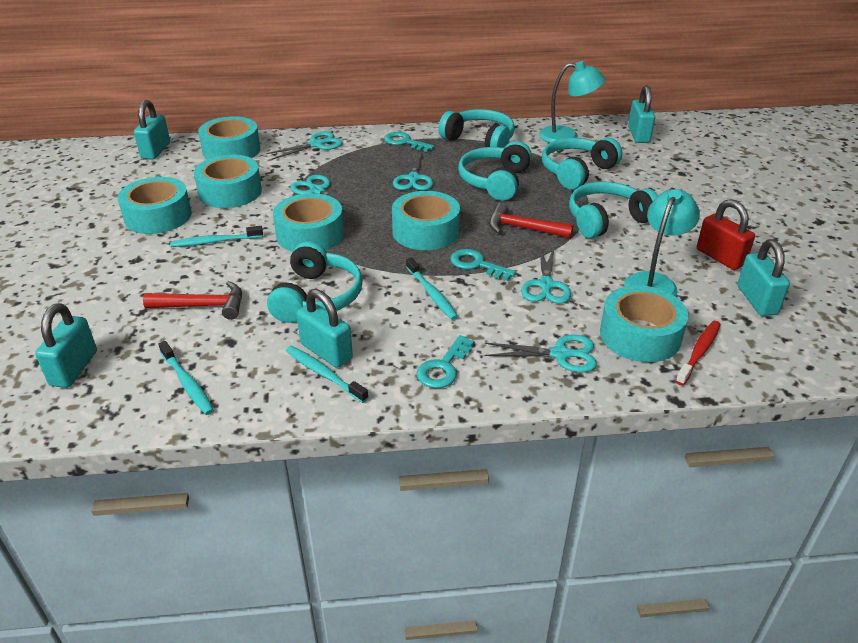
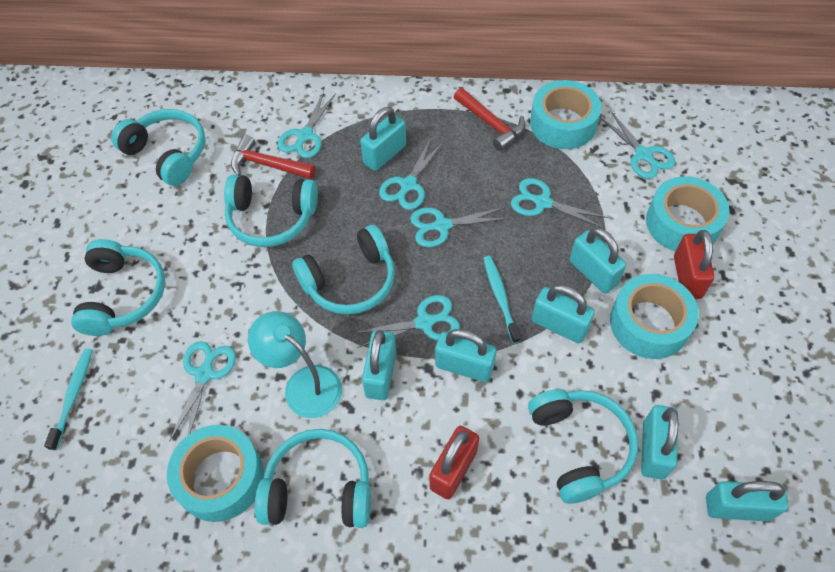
red padlock: 1 -> 2
red toothbrush: 1 -> 0
turquoise headphones: 5 -> 6
turquoise key: 3 -> 0
turquoise lamp: 2 -> 1
turquoise padlock: 5 -> 7
turquoise scissors: 5 -> 7
turquoise tape: 6 -> 4
turquoise toothbrush: 4 -> 2

